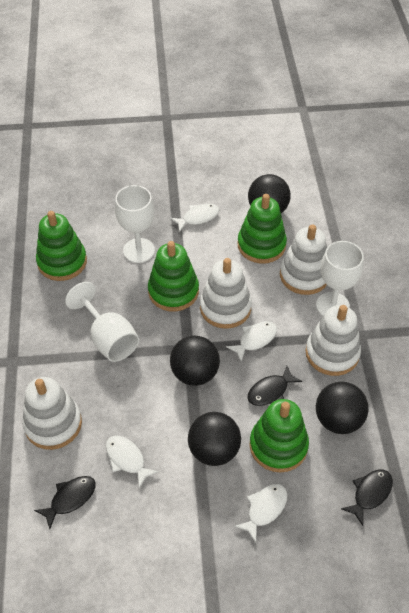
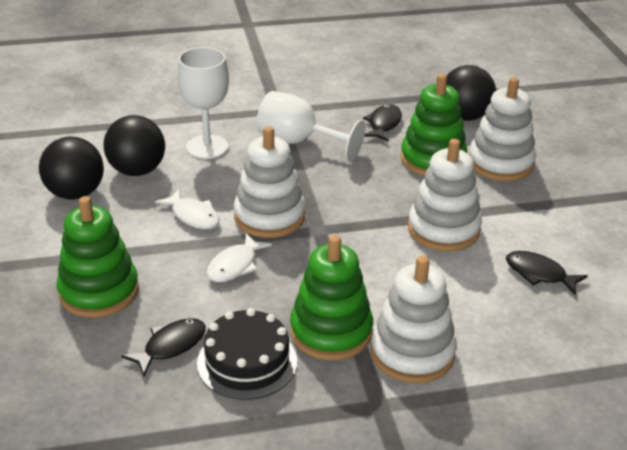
black ball: 4 -> 3
black cake: 0 -> 1
green stacking toy: 4 -> 3
white fish: 4 -> 2
white goblet: 3 -> 2

